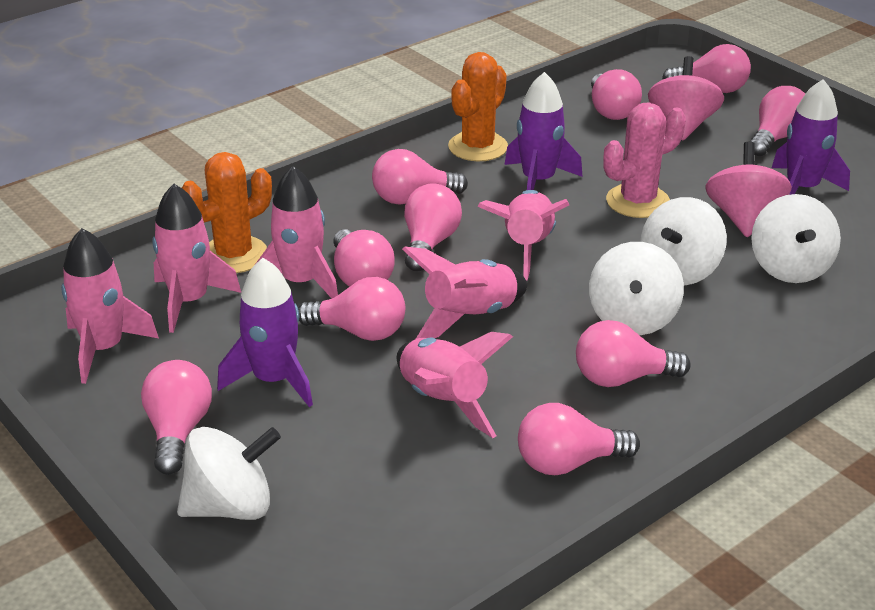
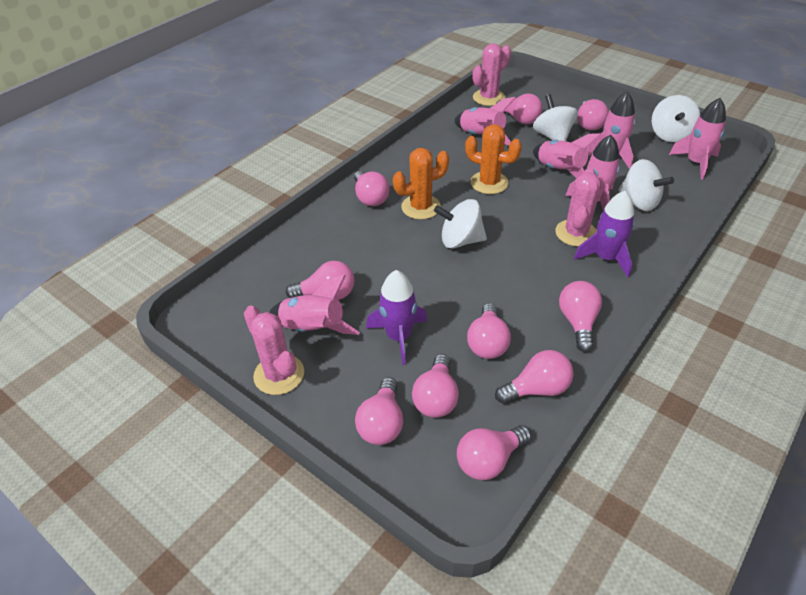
pink cactus: 1 -> 3
pink spinning top: 2 -> 0
purple rocket: 3 -> 2

